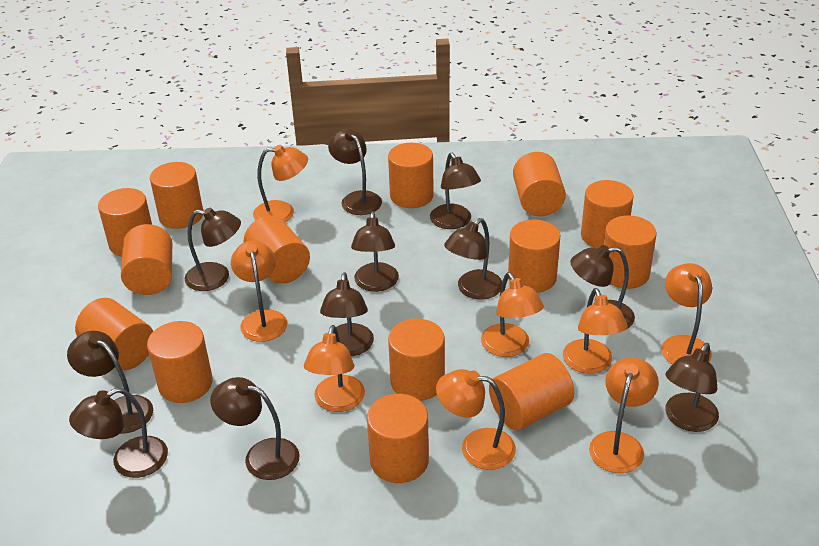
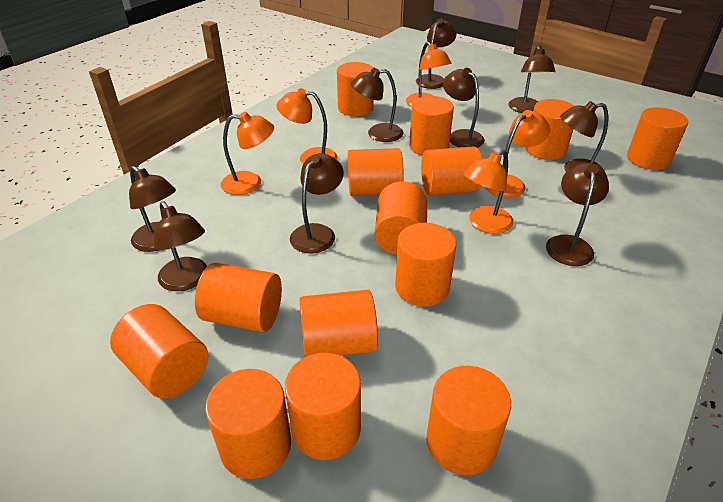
brown lamp: 11 -> 9
orange lamp: 8 -> 5

